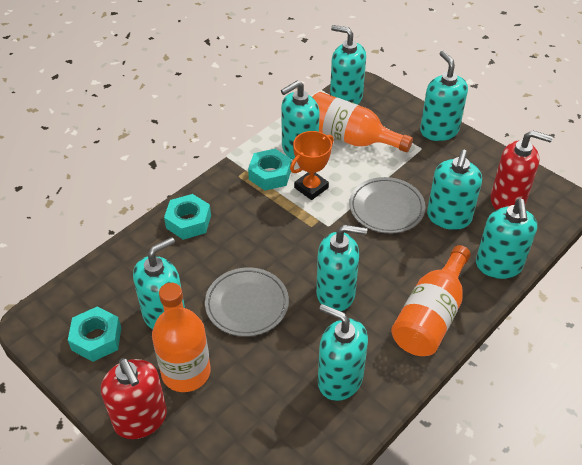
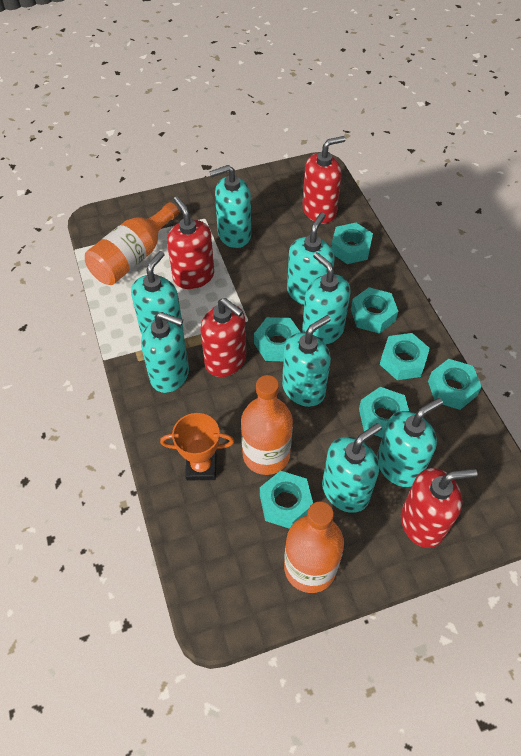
grey plate: 2 -> 0
red soap dispenser: 2 -> 4
turquoise nut: 3 -> 7

